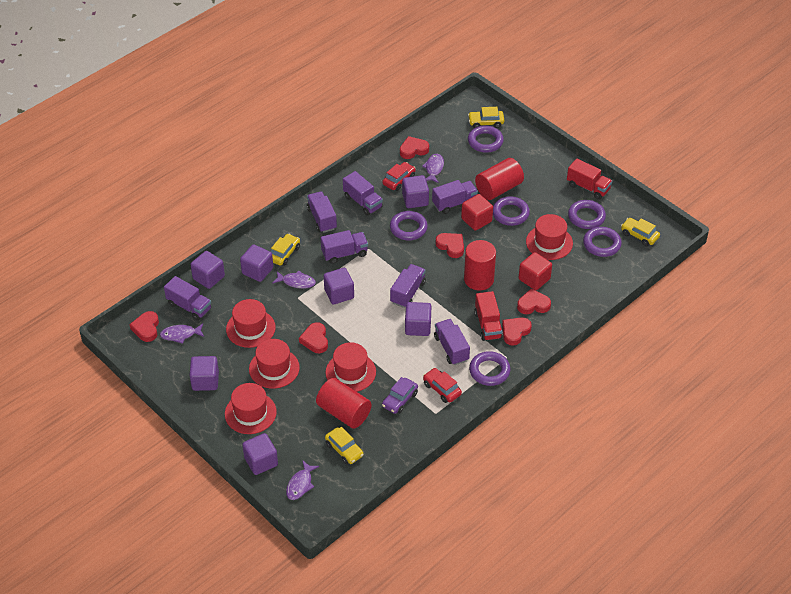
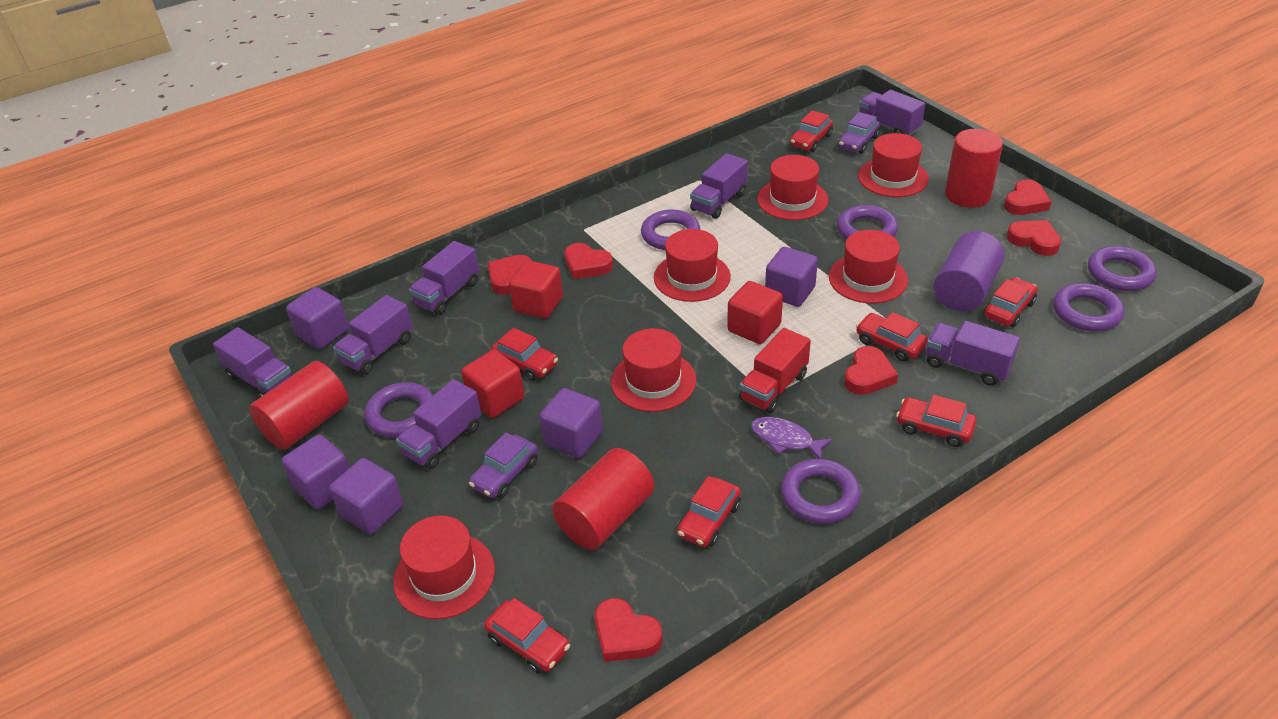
purple car: 1 -> 2
purple cube: 7 -> 5
purple cylinder: 0 -> 1
purple fish: 4 -> 1
red car: 2 -> 7
red cube: 2 -> 3
red hat: 5 -> 6
red truck: 2 -> 1
yellow car: 4 -> 0

